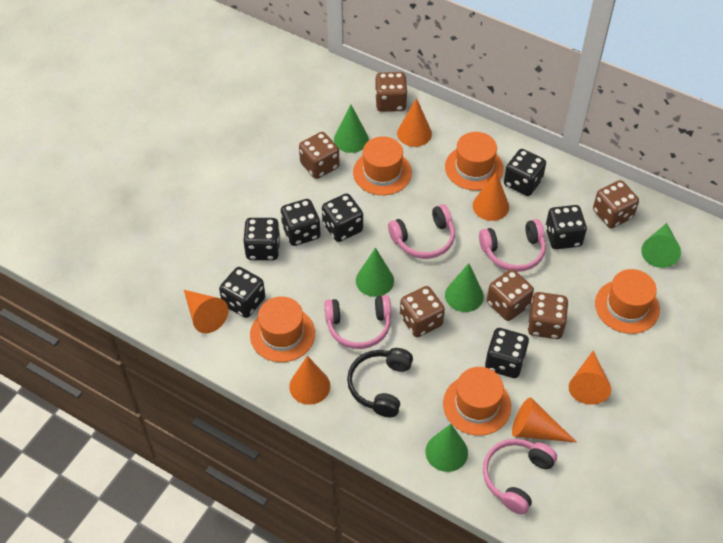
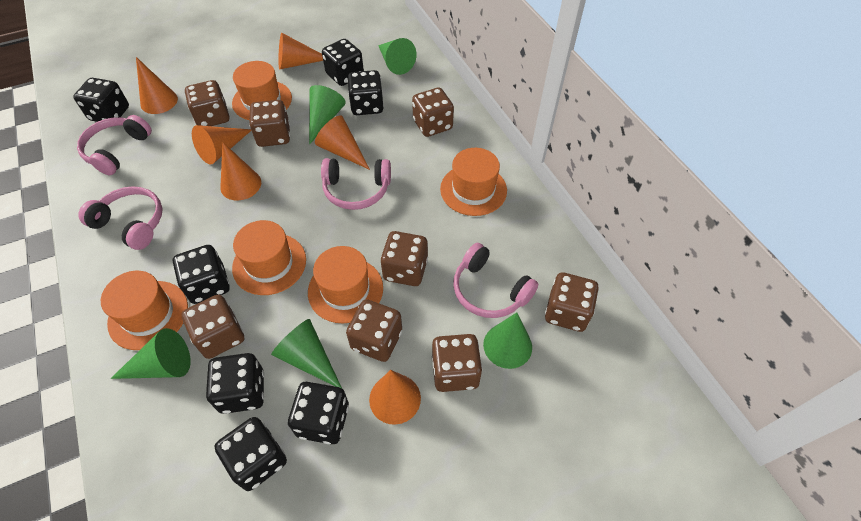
black headphones: 1 -> 0
brown dice: 6 -> 8

